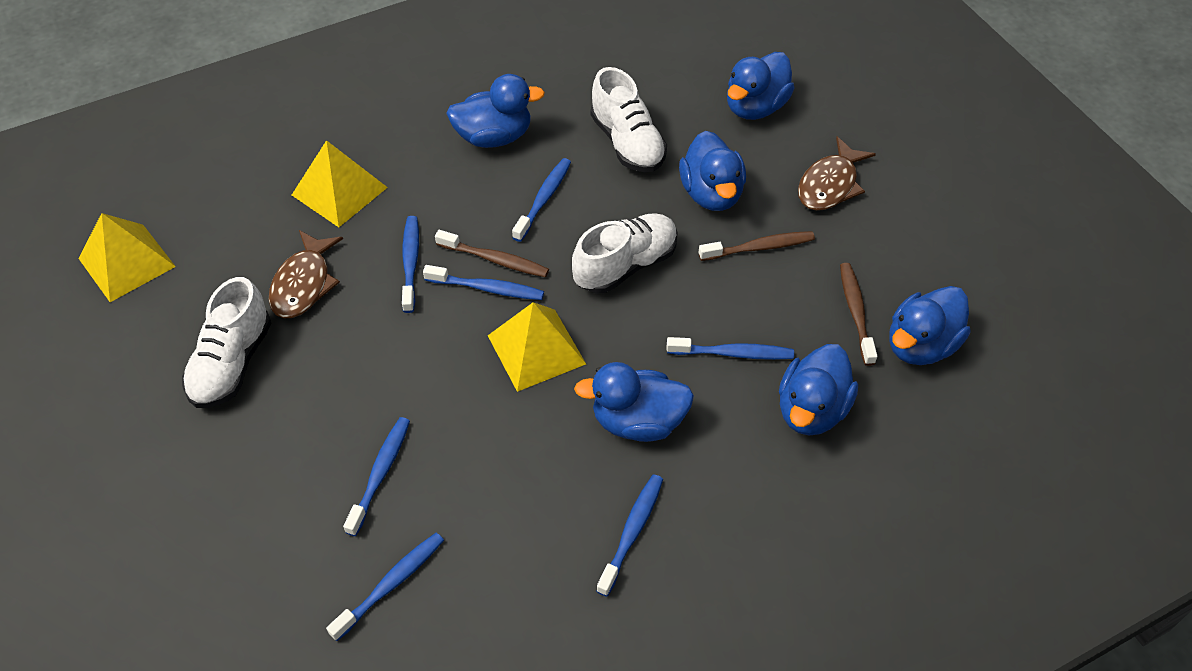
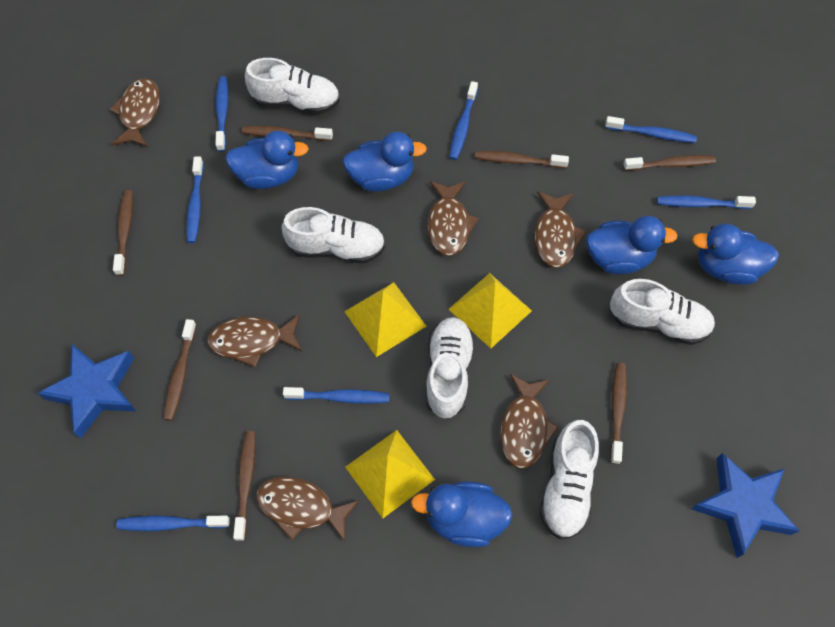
blue duck: 6 -> 5
blue star: 0 -> 2
brown fish: 2 -> 6
brown toothbrush: 3 -> 7
white shoe: 3 -> 5

